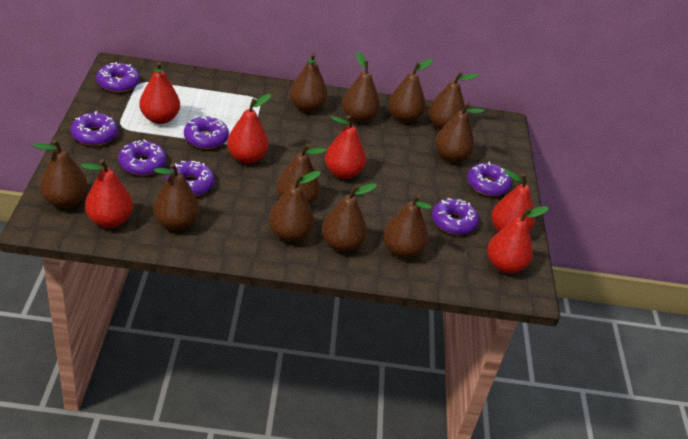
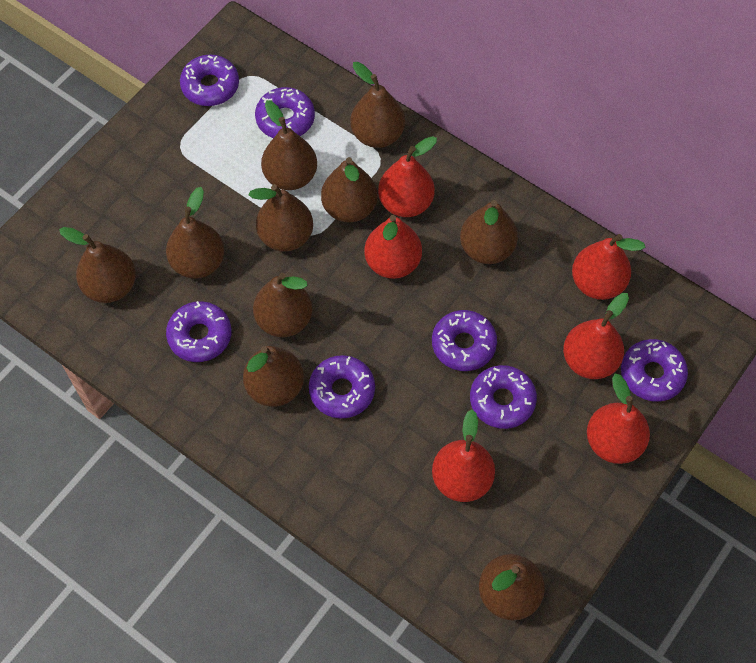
brown pear: 11 -> 10

